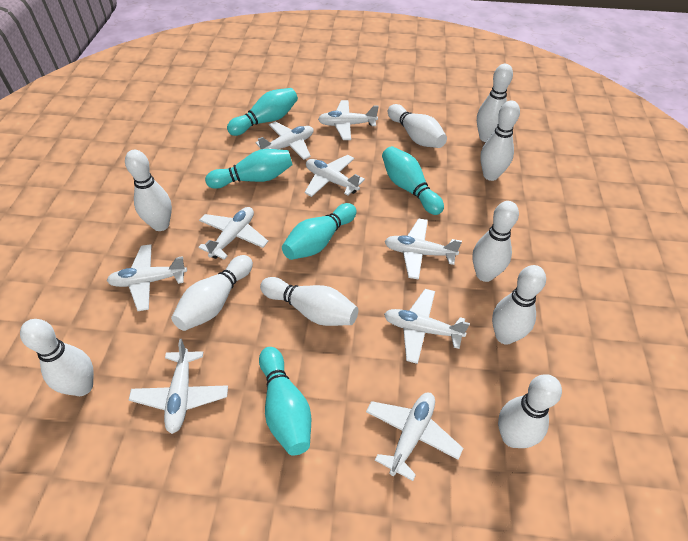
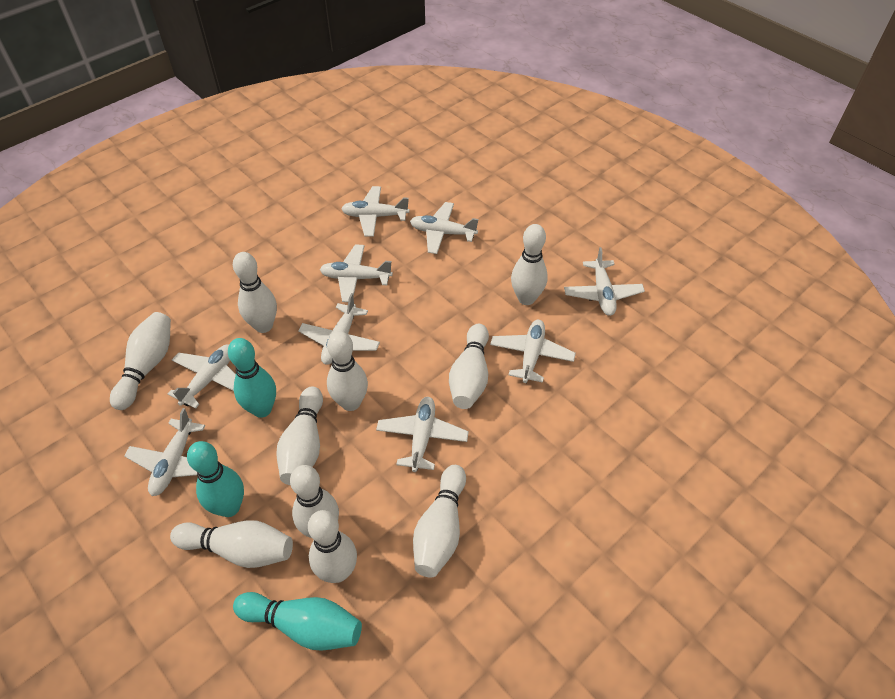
turquoise bowling pin: 5 -> 3

